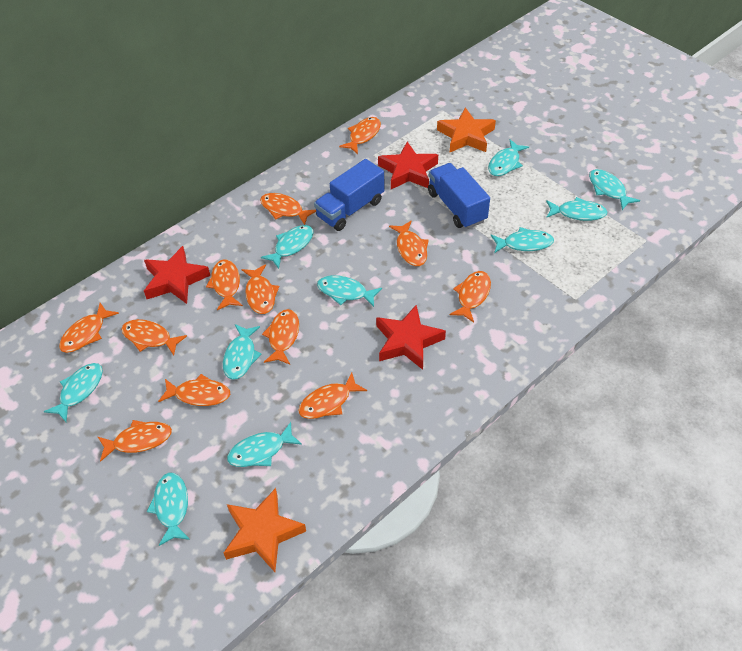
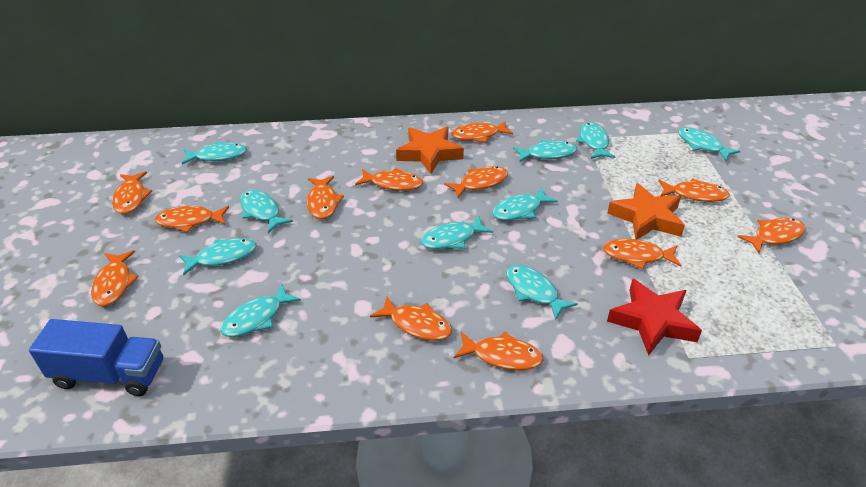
blue truck: 2 -> 1
red star: 3 -> 1

